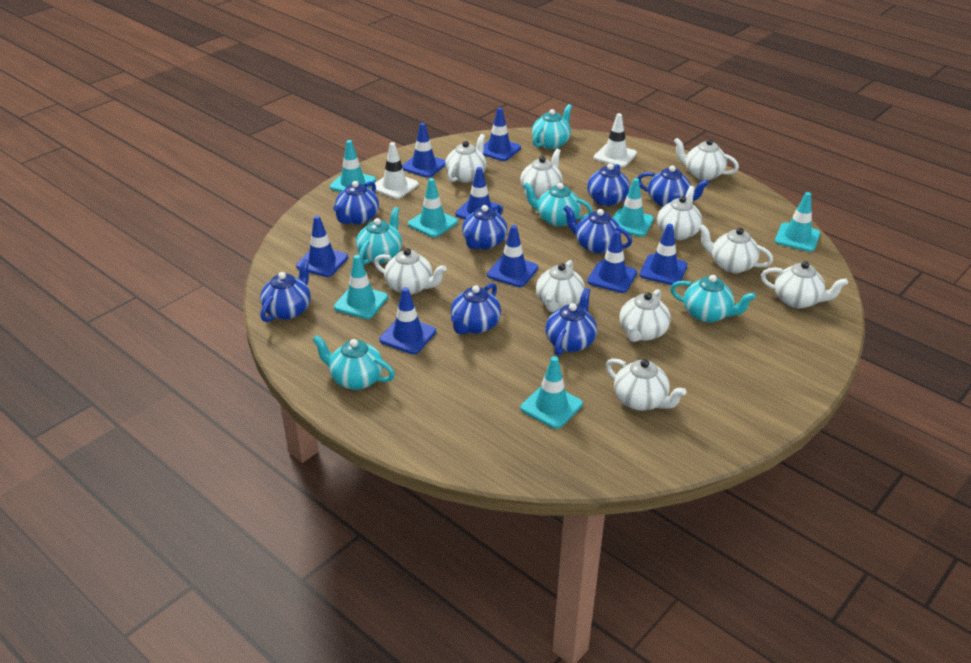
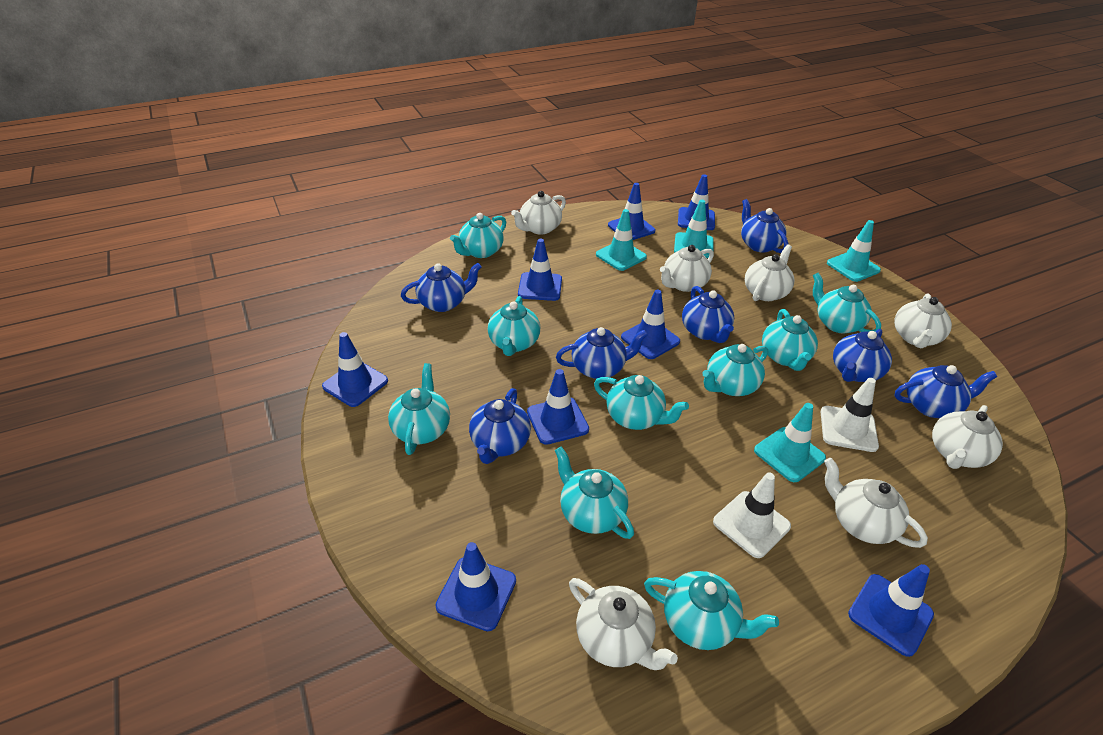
blue teapot: 8 -> 7
turquoise teapot: 5 -> 9
turquoise traffic cone: 6 -> 4
white teapot: 10 -> 7

